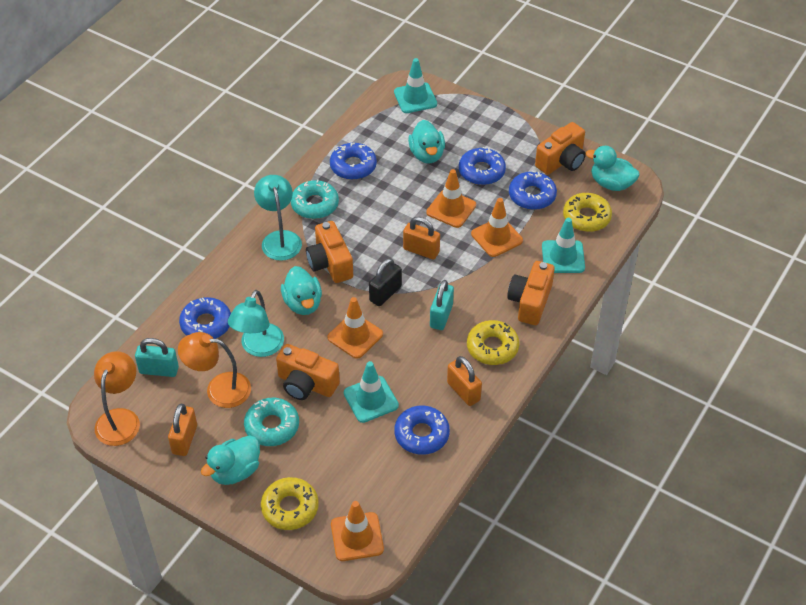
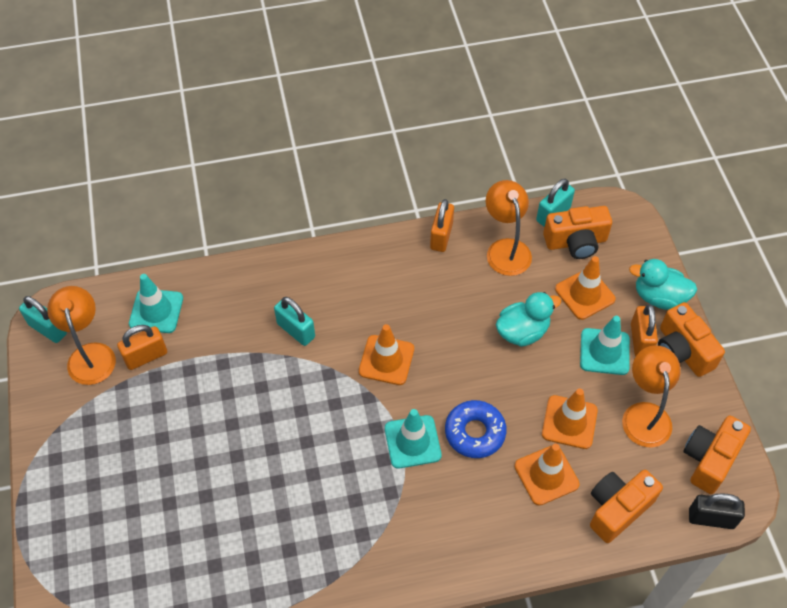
blue donut: 5 -> 1
orange lamp: 2 -> 3
turquoise donut: 2 -> 0
turquoise duck: 4 -> 2
turquoise lamp: 2 -> 0
turquoise padlock: 2 -> 3
yellow donut: 3 -> 0

